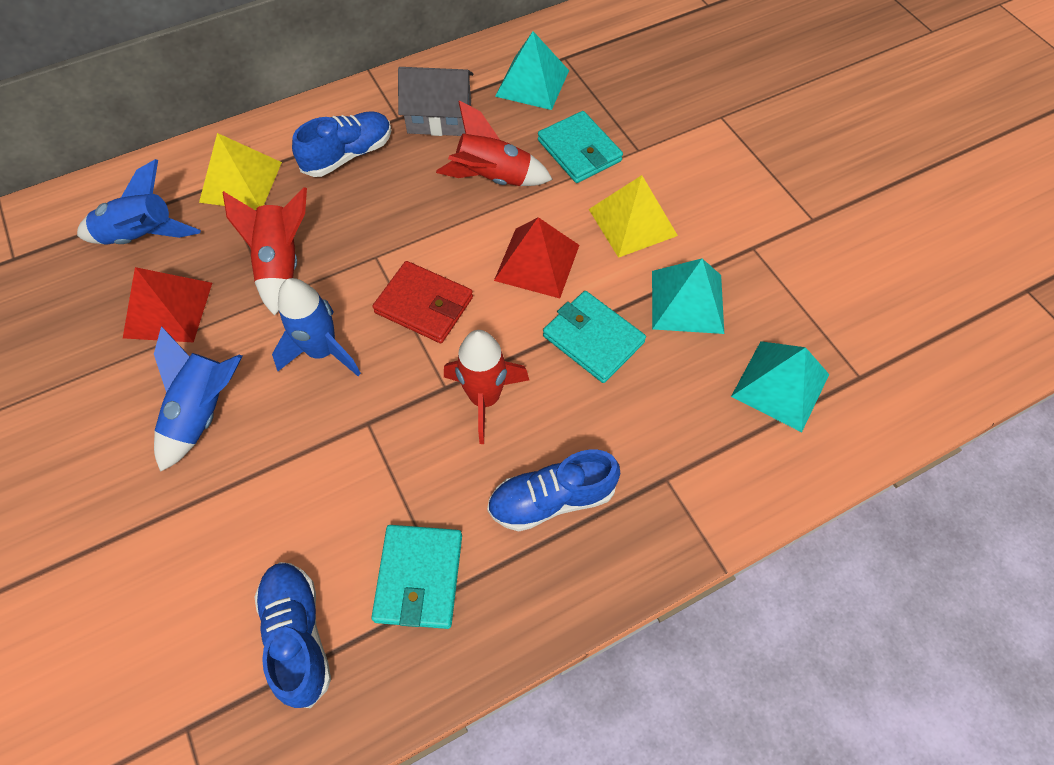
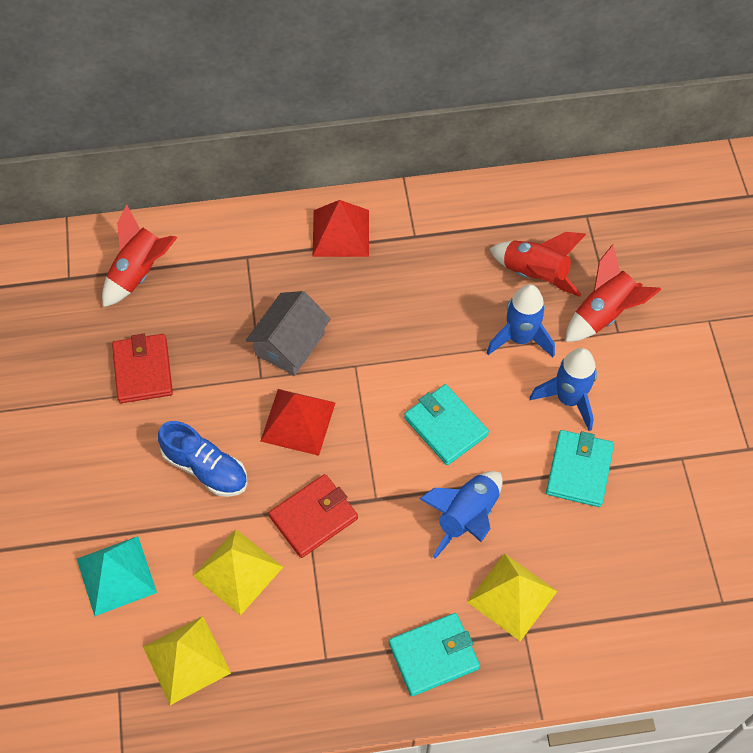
blue shoe: 3 -> 1
red wallet: 1 -> 2
turquoise pyramid: 3 -> 1
yellow pyramid: 2 -> 3

